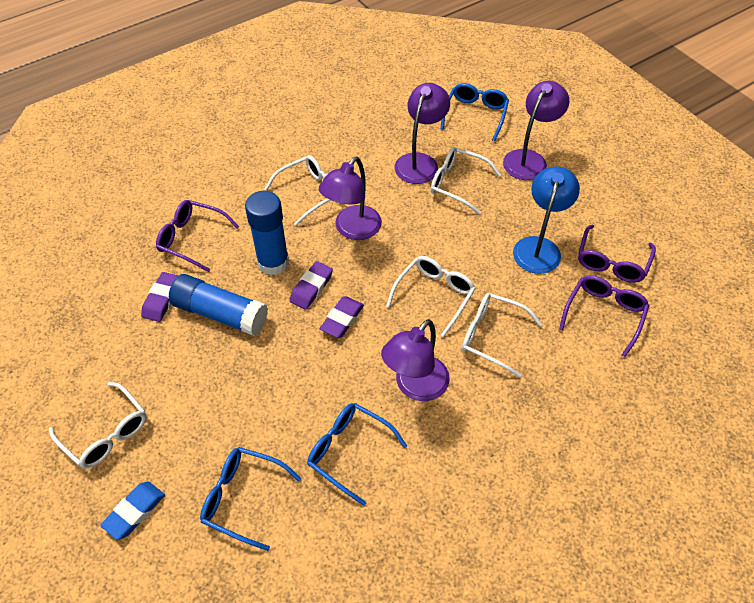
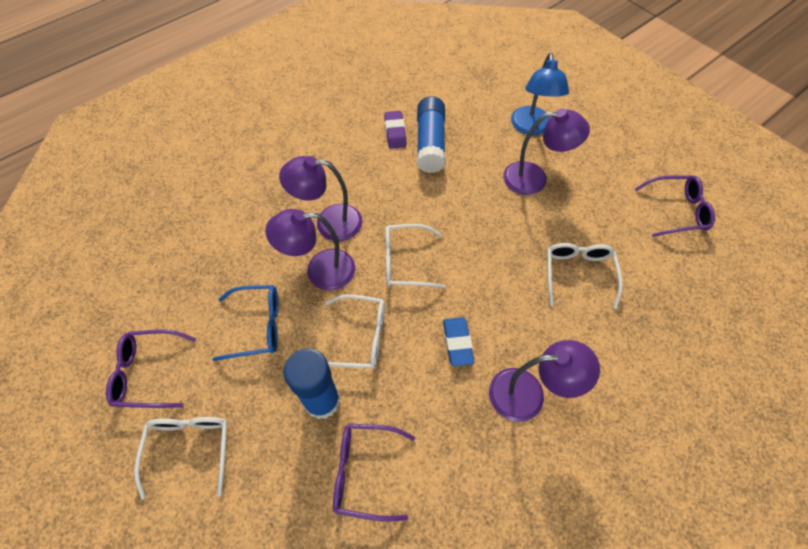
blue glasses: 3 -> 1
purple eraser: 3 -> 1
white glasses: 5 -> 4

